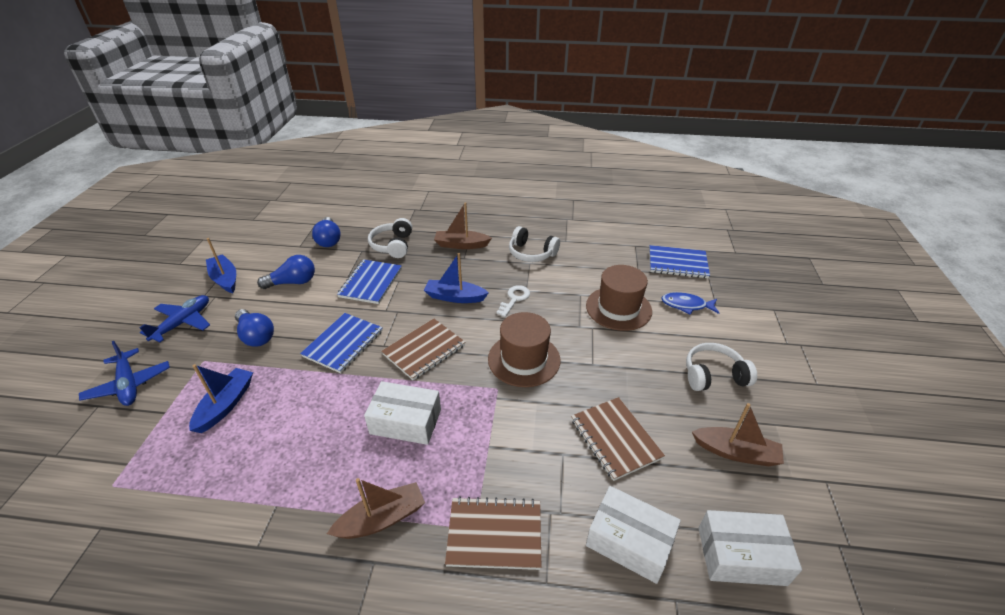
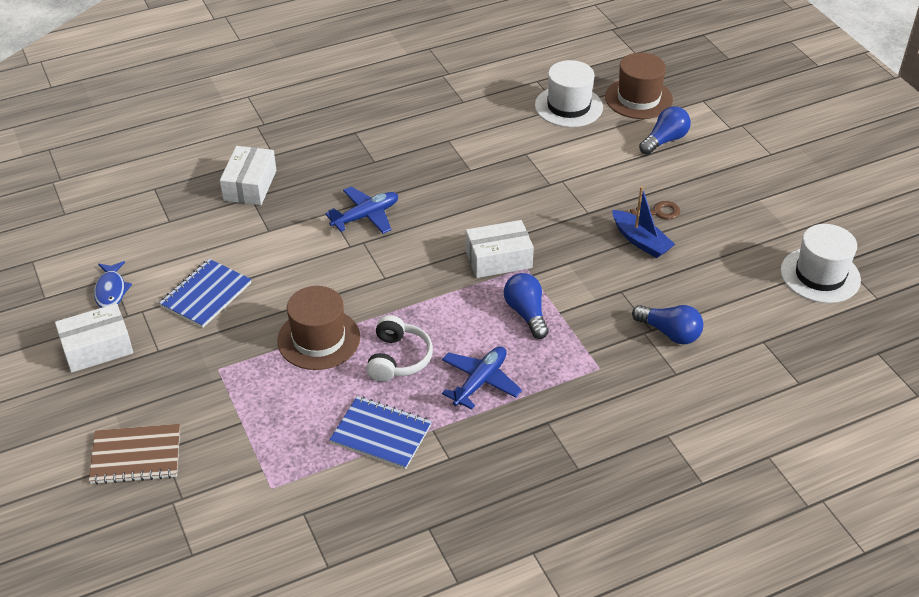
blue boat: 3 -> 1
blue notebook: 3 -> 2
brown boat: 3 -> 0
brown key: 0 -> 1
brown notebook: 3 -> 1
white hat: 0 -> 2
white headphones: 3 -> 1
white key: 1 -> 0

